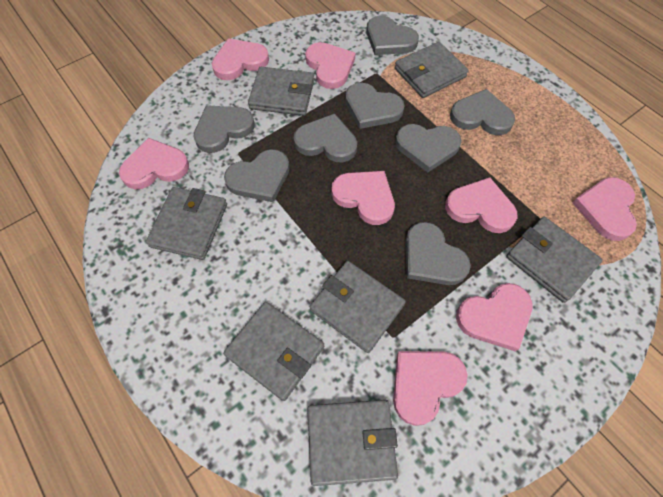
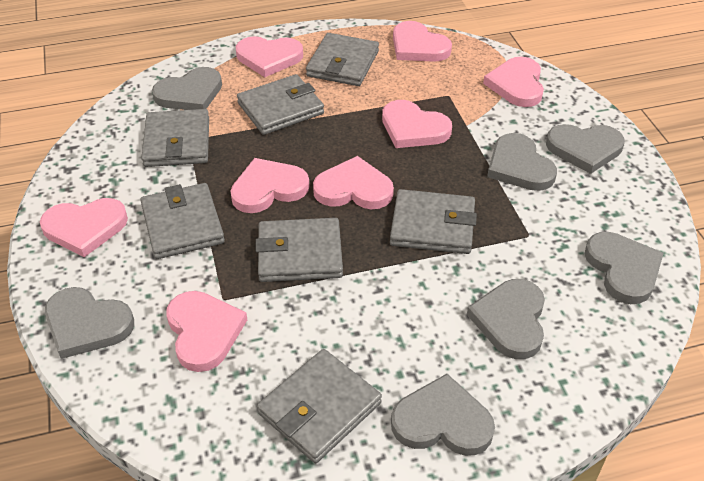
grey heart: 8 -> 7

